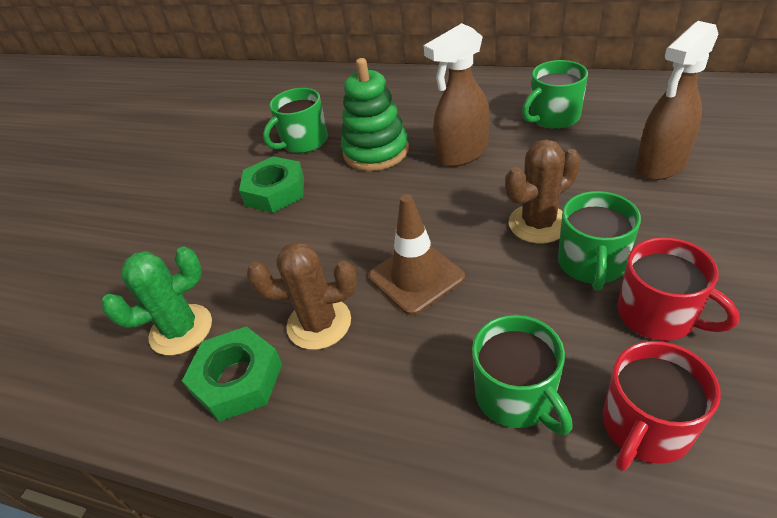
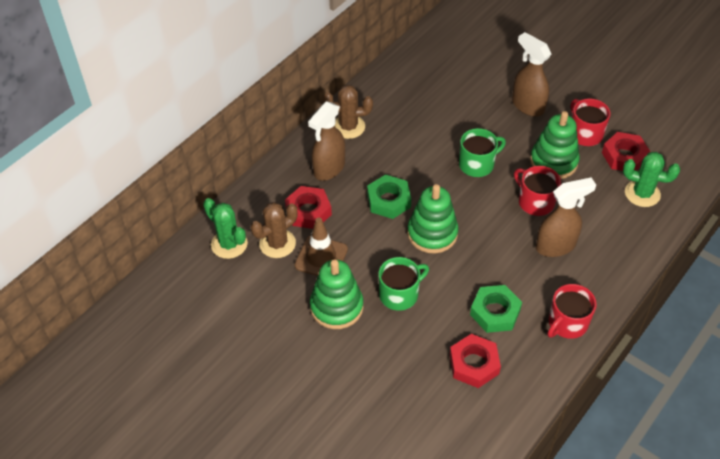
brown spray bottle: 2 -> 3
green cactus: 1 -> 2
green mug: 4 -> 2
green stacking toy: 1 -> 3
red mug: 2 -> 3
red nut: 0 -> 3

